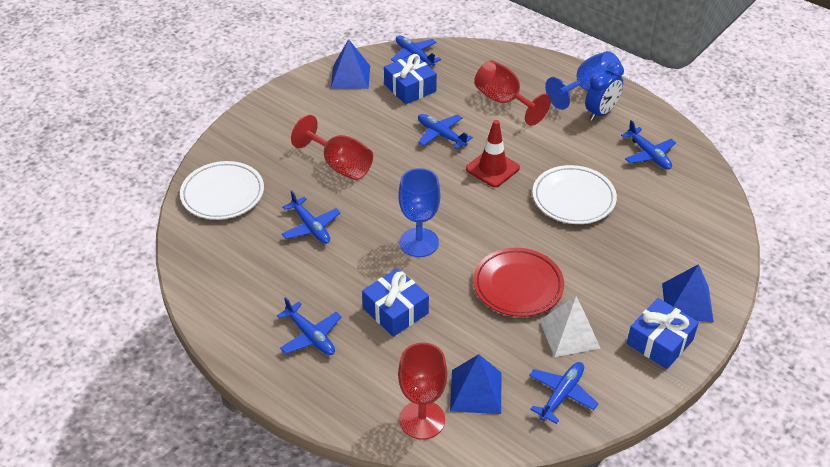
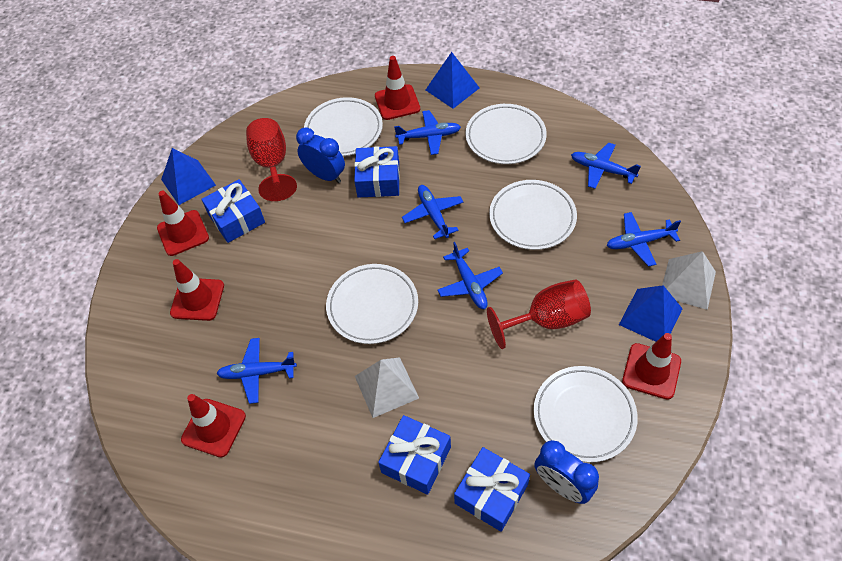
blue clock: 1 -> 2
blue gift: 3 -> 4
blue goblet: 2 -> 0
red goblet: 3 -> 2
red plate: 1 -> 0
red traffic cone: 1 -> 5
white plate: 2 -> 5
white pyramid: 1 -> 2

